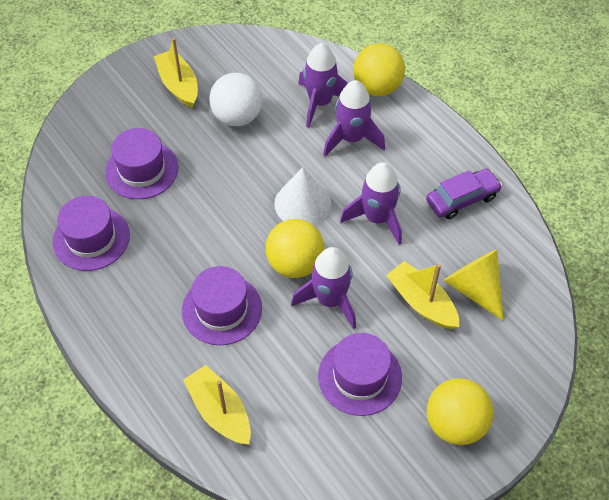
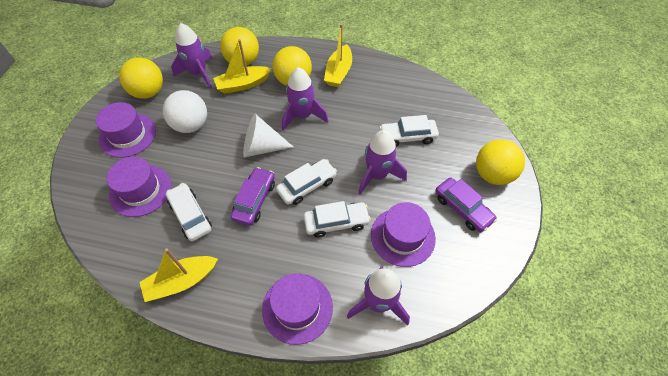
purple car: 1 -> 2
white car: 0 -> 4
yellow ball: 3 -> 4
yellow cone: 1 -> 0

